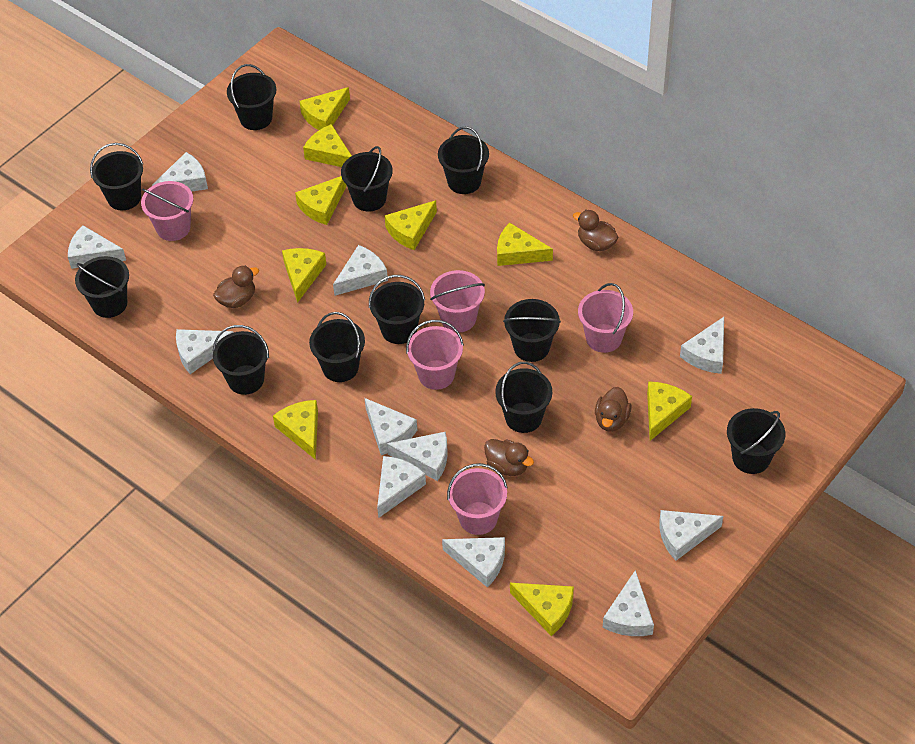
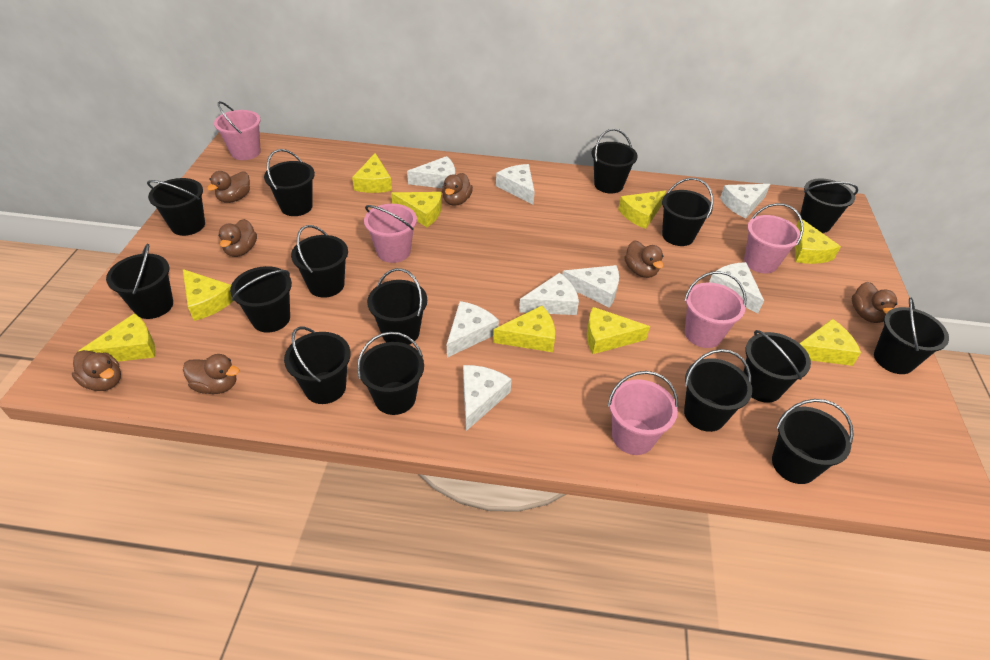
black bucket: 11 -> 15
brown duck: 4 -> 7
white cheese: 11 -> 8

